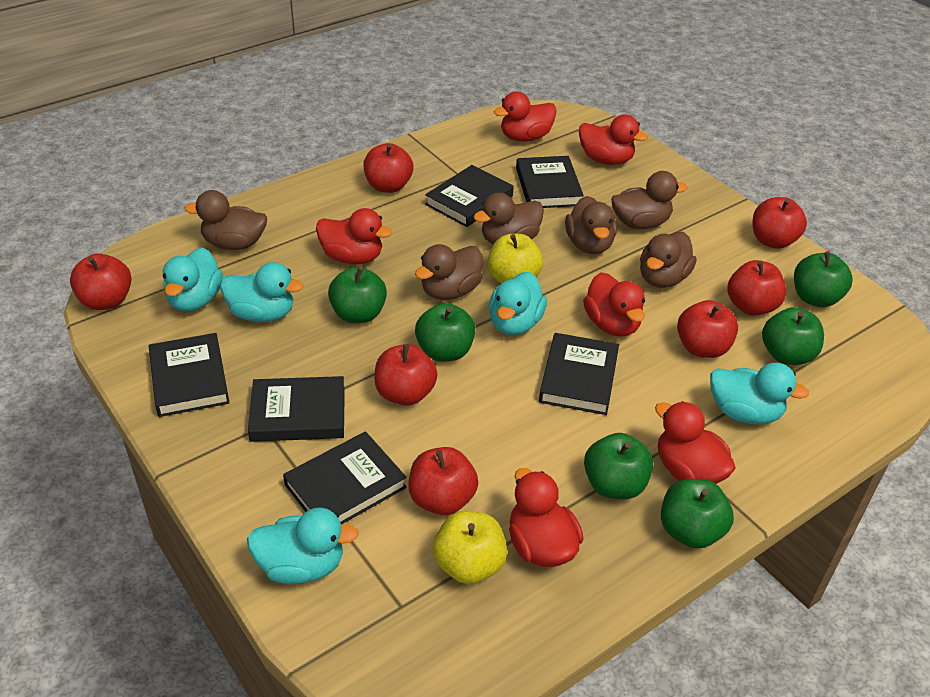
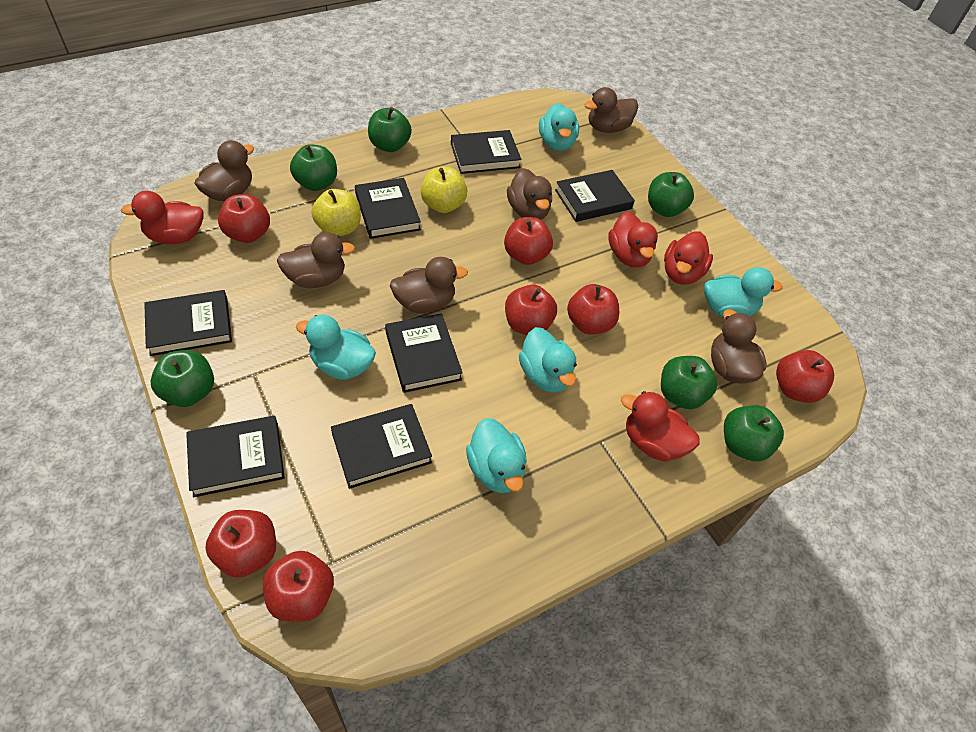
black book: 6 -> 7
red duck: 6 -> 4

